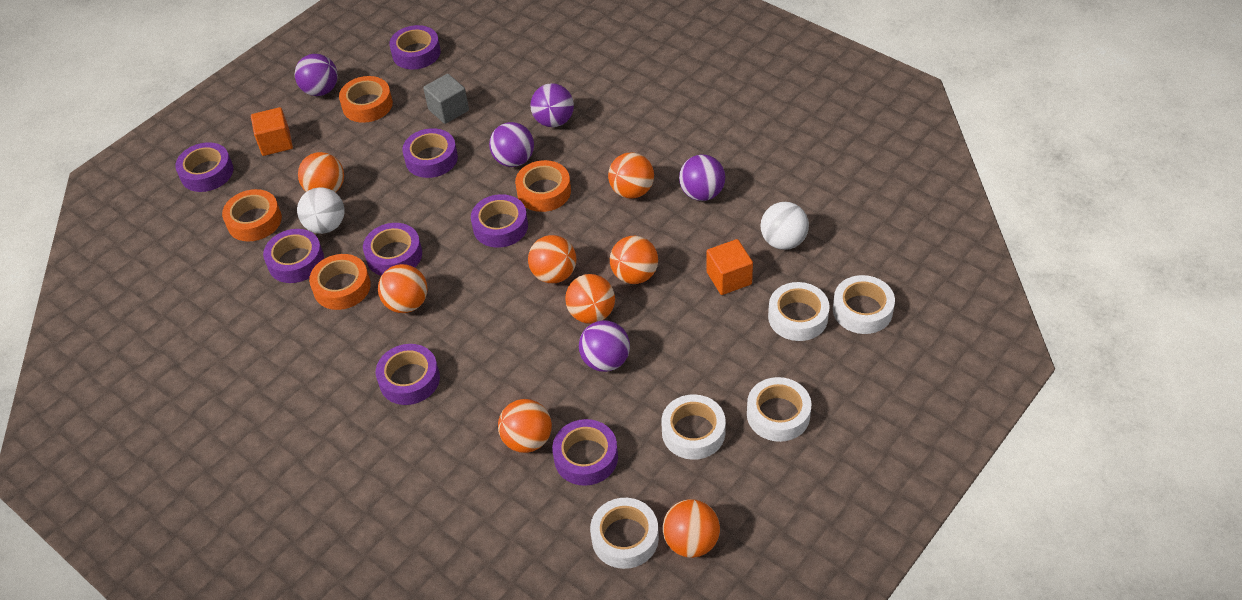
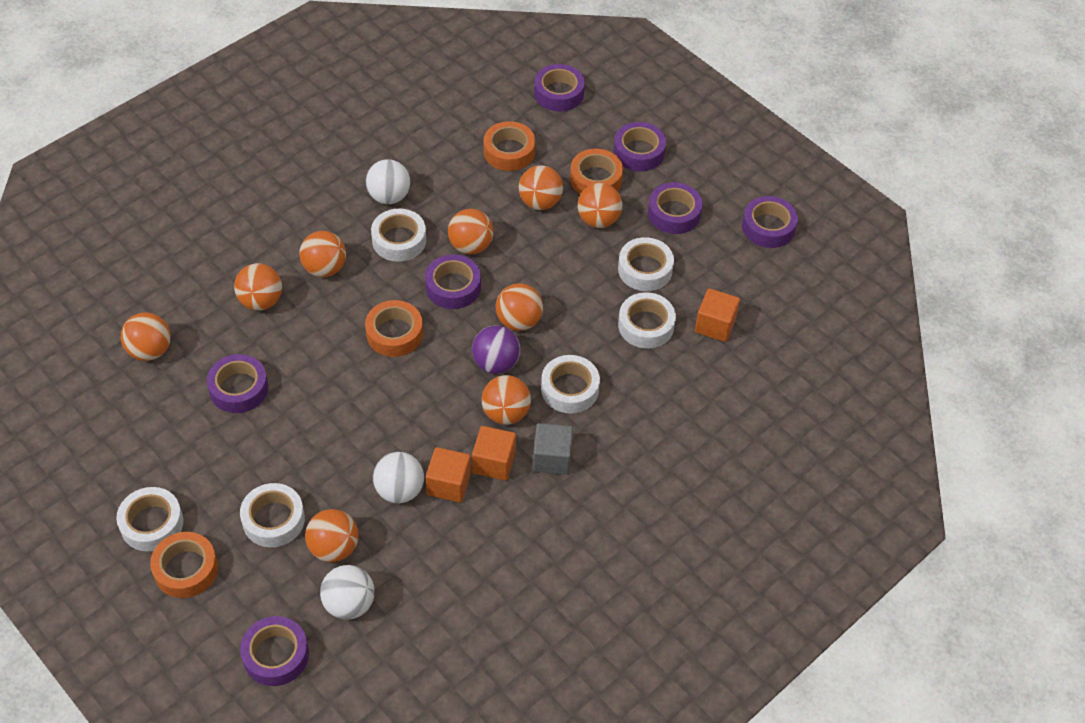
orange ball: 8 -> 9
orange cube: 2 -> 3
purple ball: 5 -> 1
purple tape: 8 -> 7
white ball: 2 -> 3
white tape: 5 -> 6

